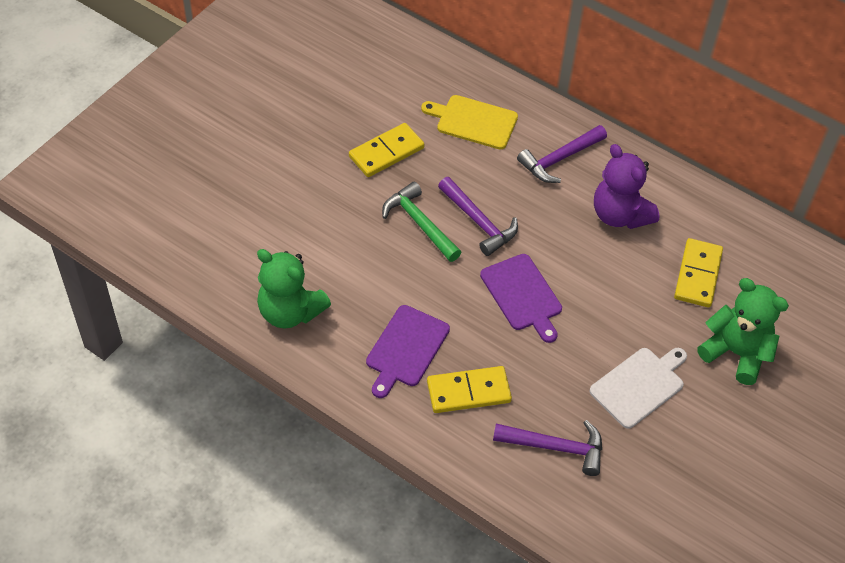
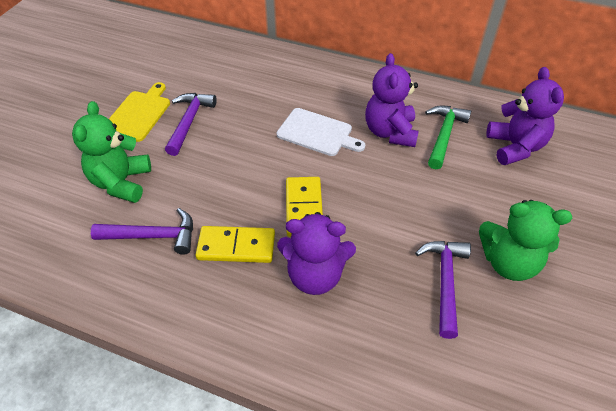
purple cutting board: 2 -> 0
purple teddy bear: 1 -> 3
yellow domino: 3 -> 2

